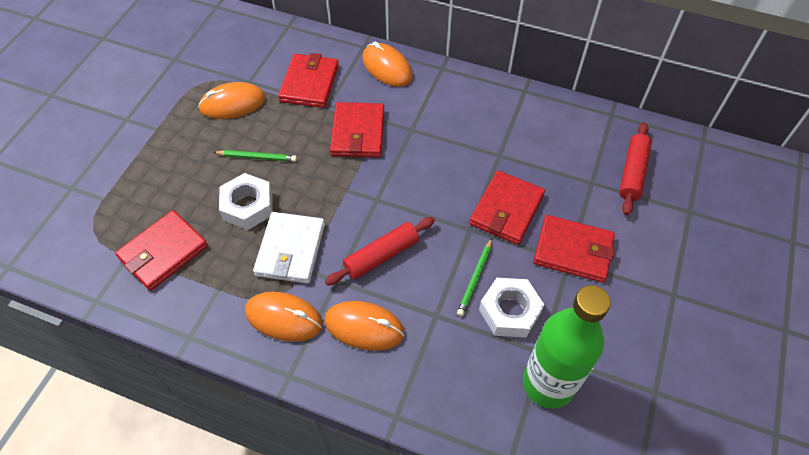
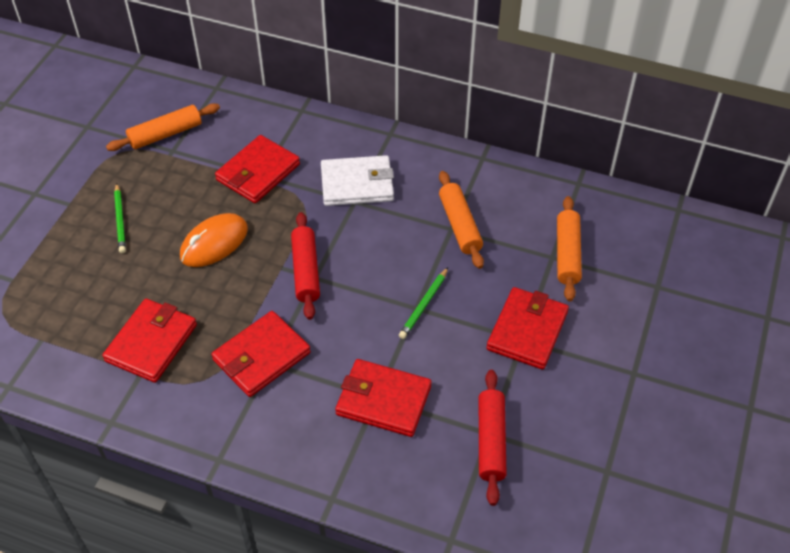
green bottle: 1 -> 0
orange mouse: 4 -> 1
orange rolling pin: 0 -> 3
white nut: 2 -> 0

